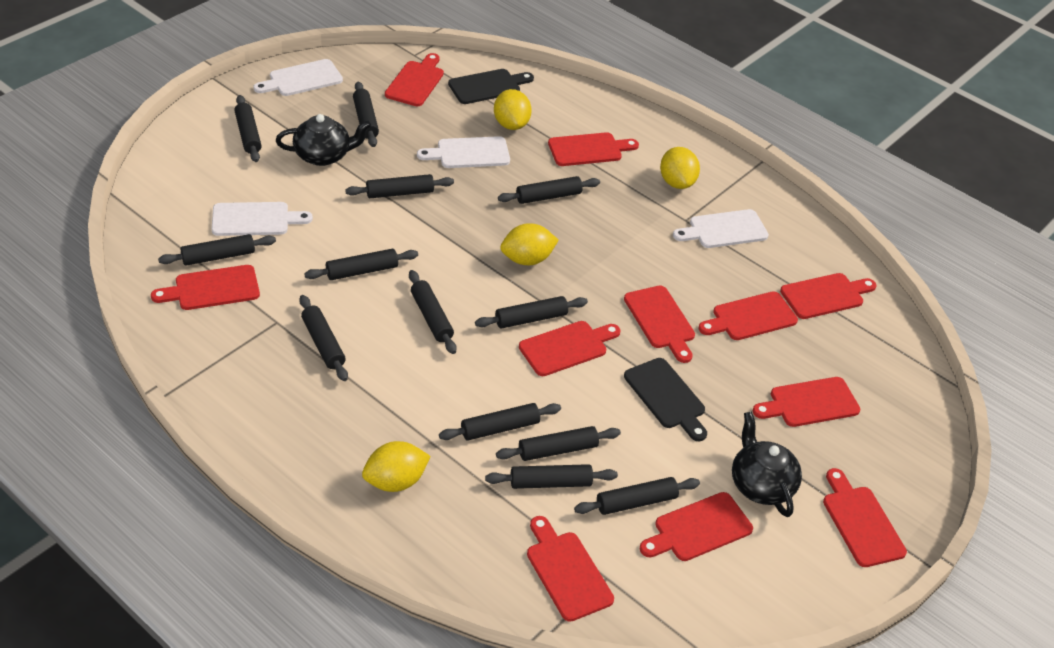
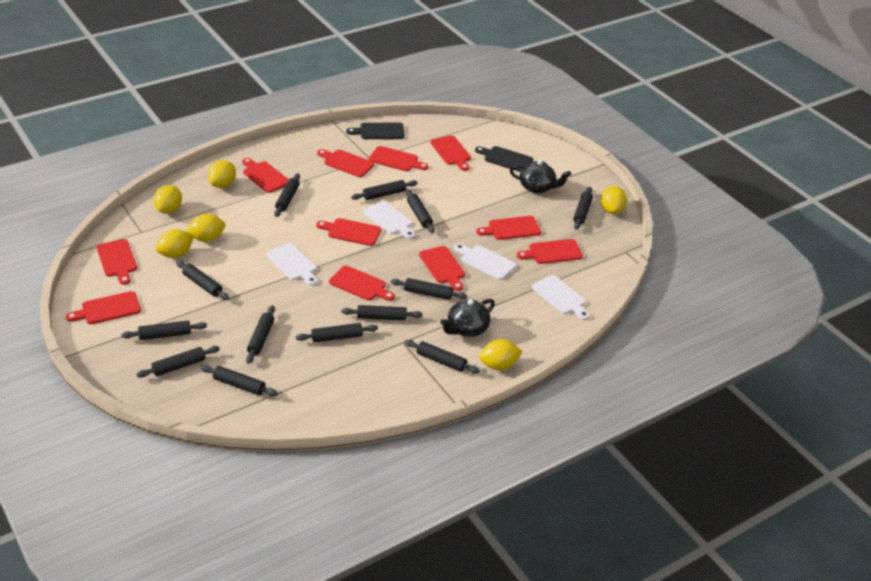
yellow lemon: 4 -> 6

